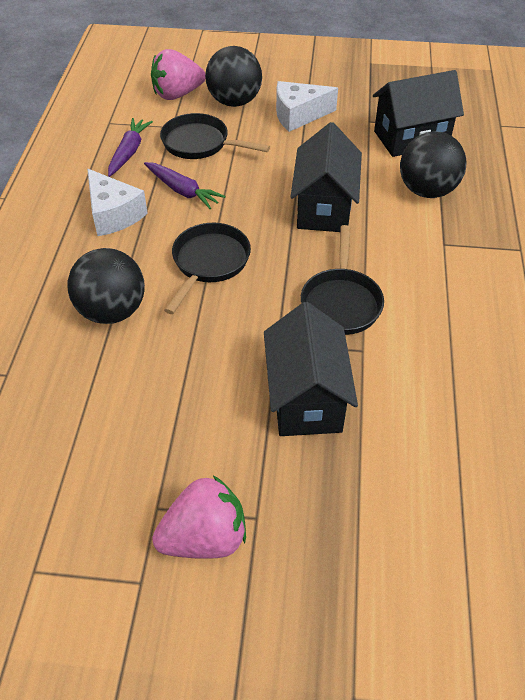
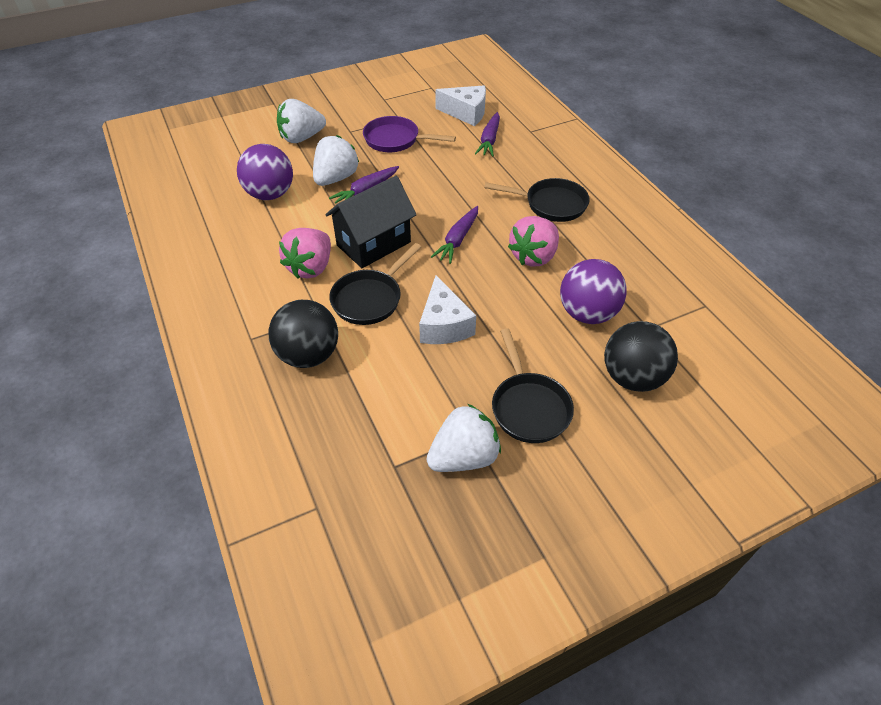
black ball: 3 -> 2
black house: 3 -> 1
purple ball: 0 -> 2
purple carrot: 2 -> 3
purple pan: 0 -> 1
white strawberry: 0 -> 3

